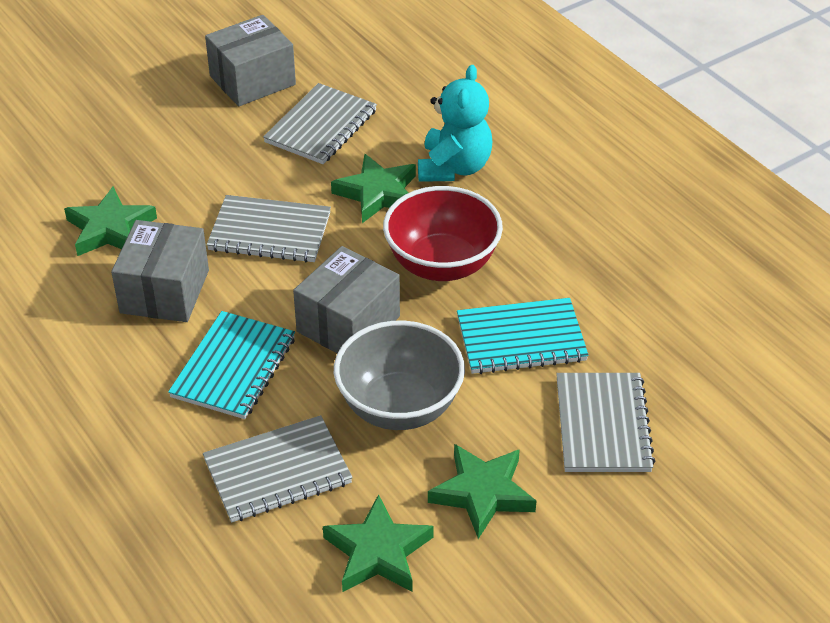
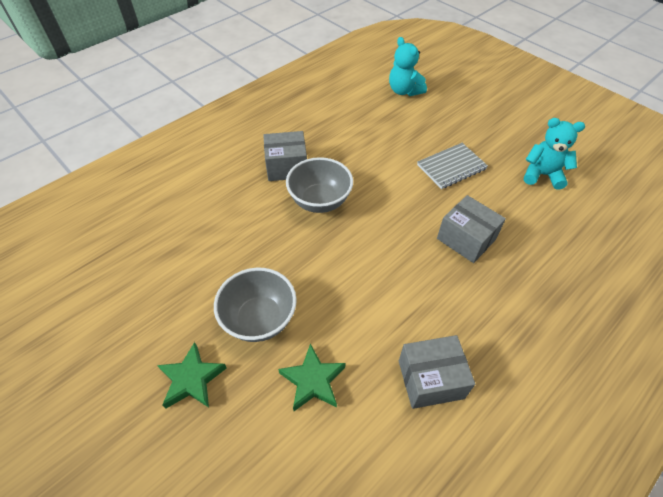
green star: 4 -> 2
grey bowl: 1 -> 2
grey notebook: 4 -> 1
red bowl: 1 -> 0
turquoise notebook: 2 -> 0
turquoise teddy bear: 1 -> 2

